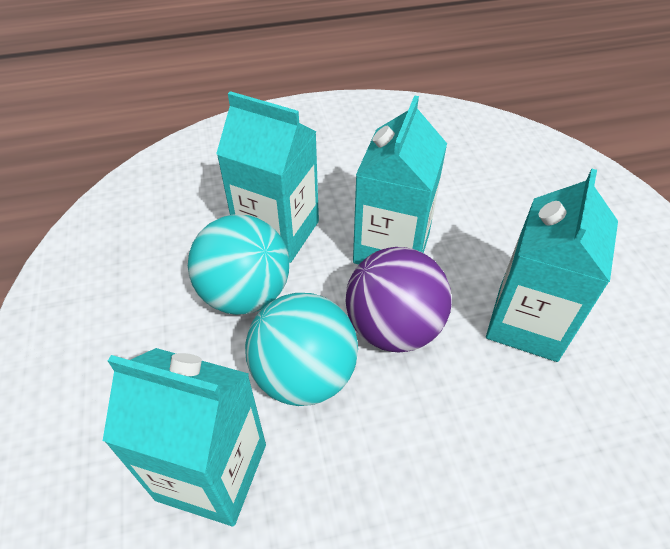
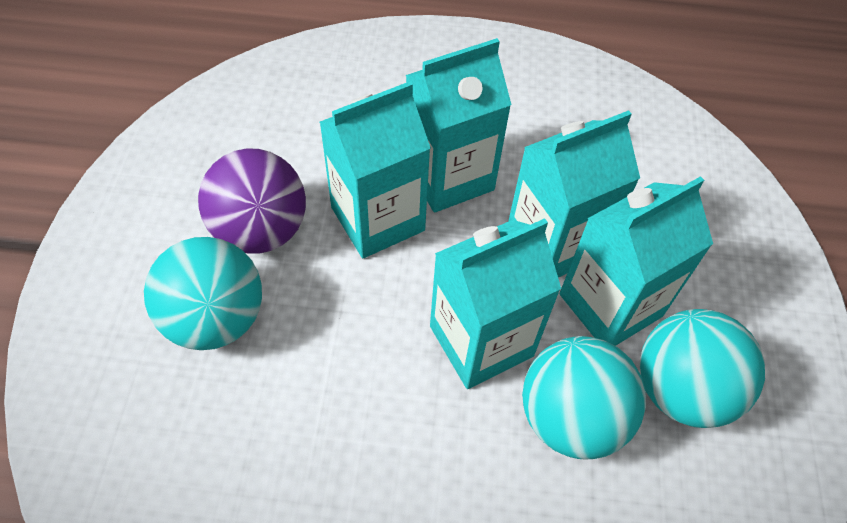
turquoise ball: 2 -> 3
turquoise carton: 4 -> 5

